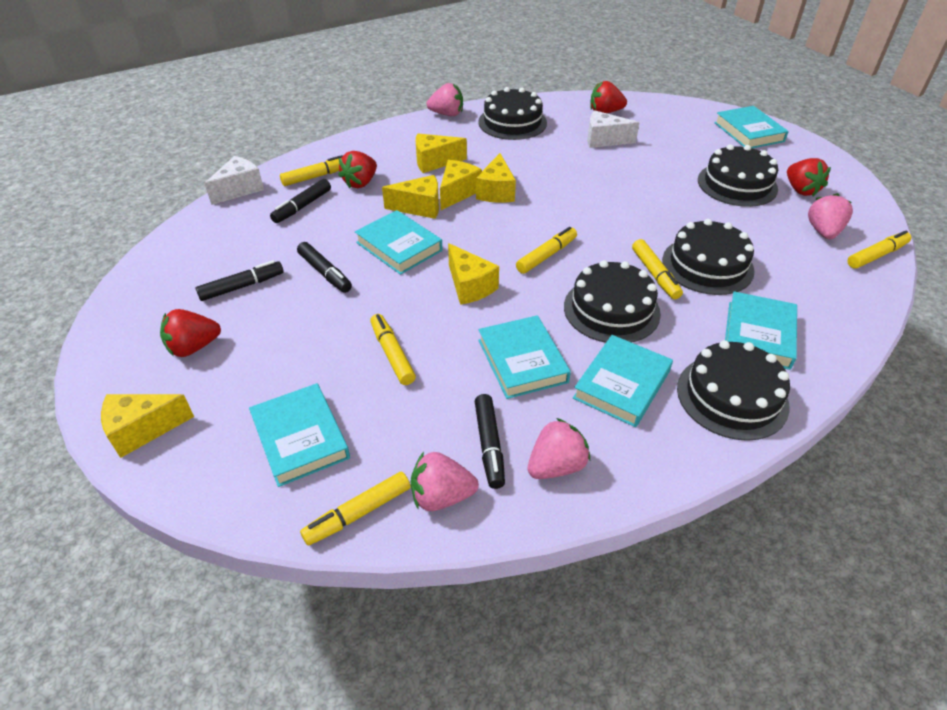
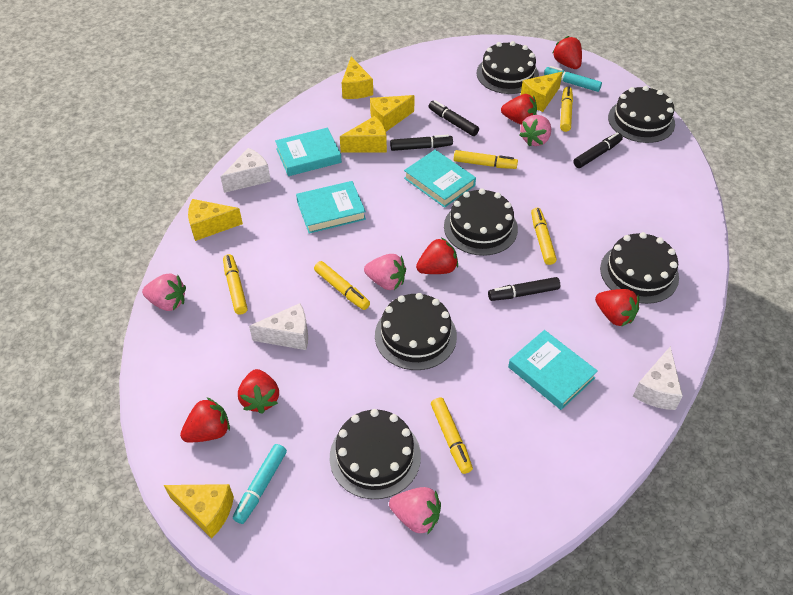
black cake: 5 -> 6
red strawberry: 4 -> 6
turquoise book: 6 -> 4
turquoise marker: 0 -> 2
white cheese: 2 -> 3

